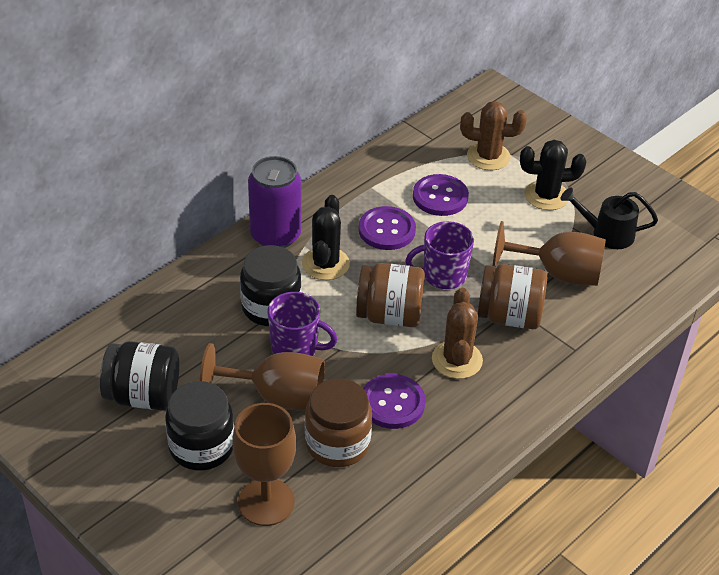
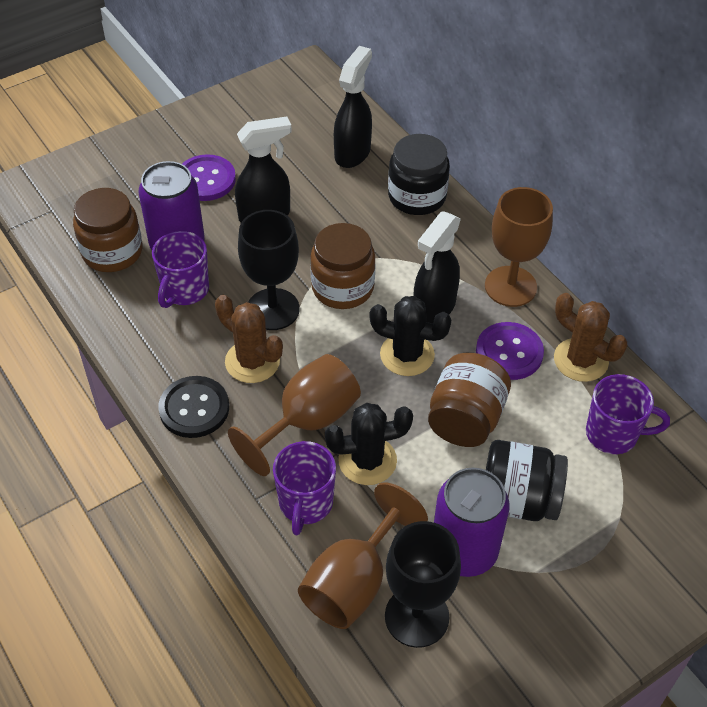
black button: 0 -> 1
black goblet: 0 -> 2
black jar: 3 -> 2
black spray bottle: 0 -> 3
black watering can: 1 -> 0
purple button: 3 -> 2
purple can: 1 -> 2
purple mug: 2 -> 3

